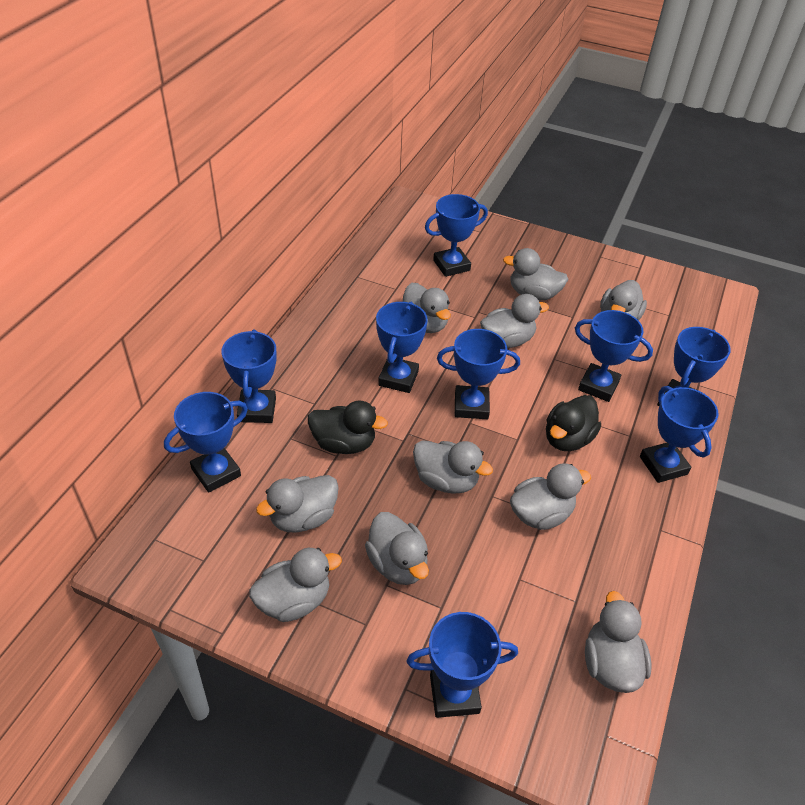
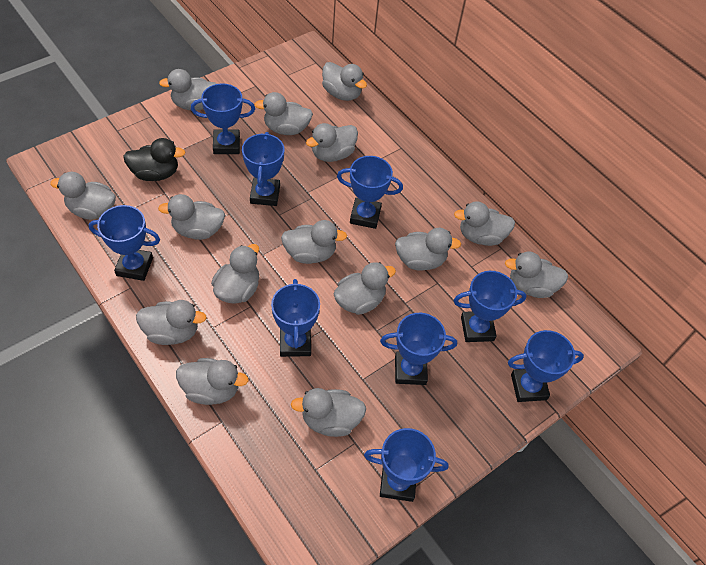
black duck: 2 -> 1
grey duck: 10 -> 15

